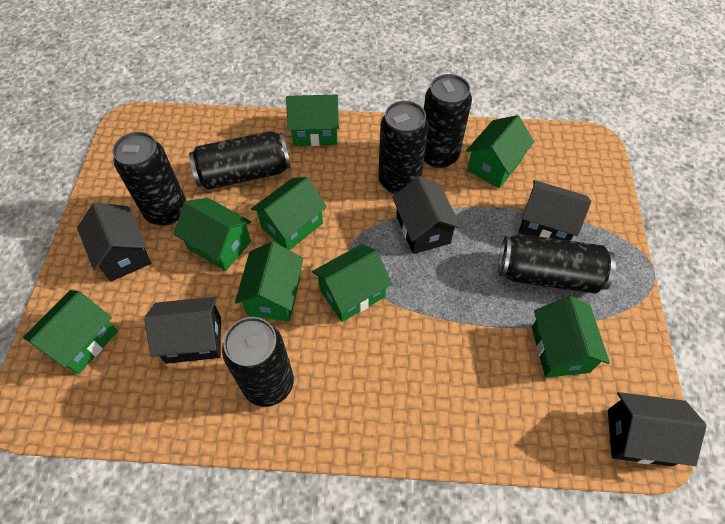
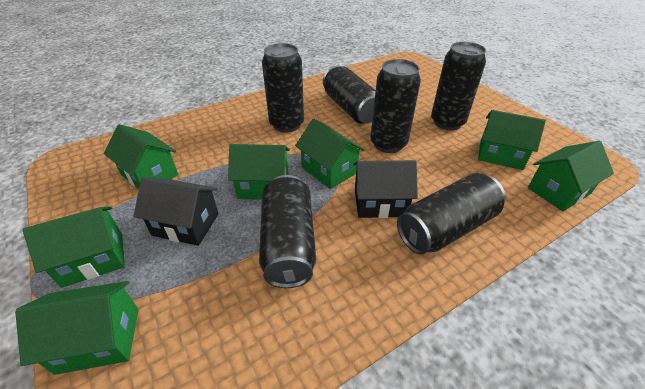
black house: 5 -> 2
green house: 8 -> 7

